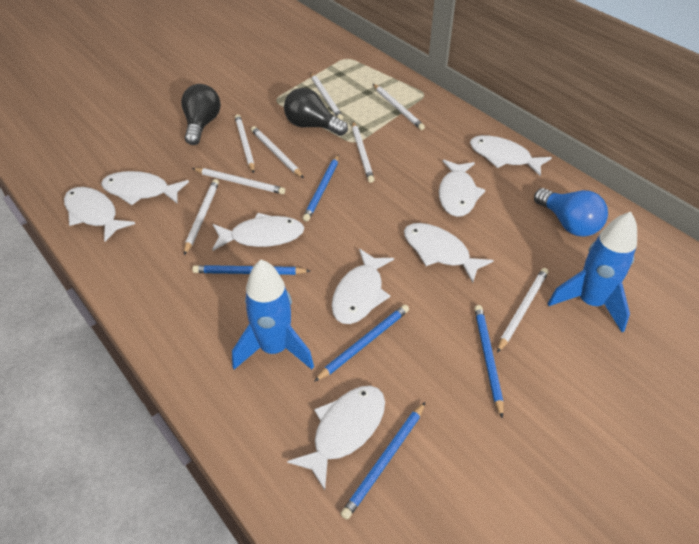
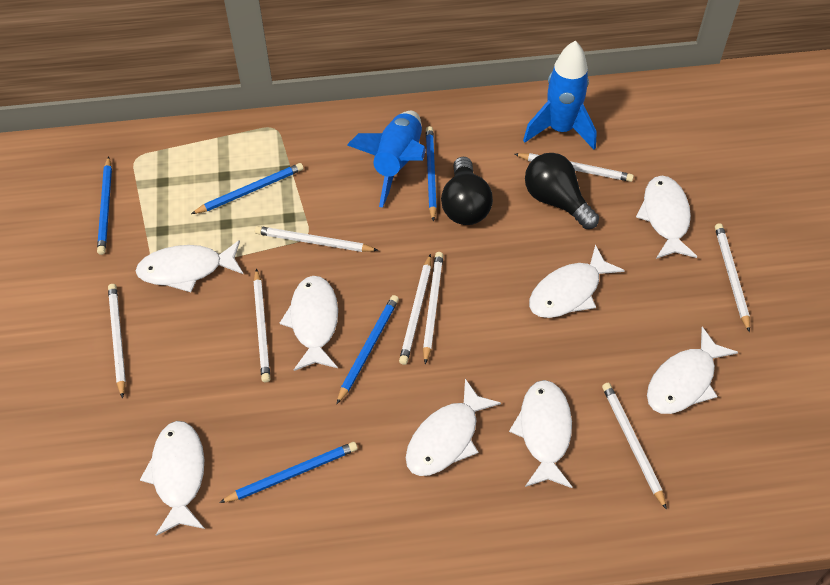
blue light bulb: 1 -> 0

